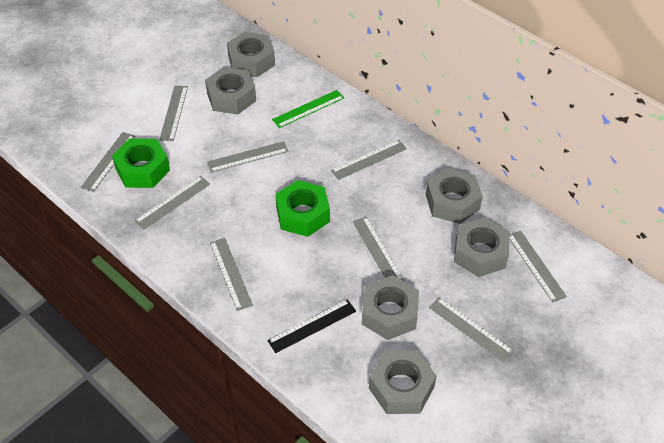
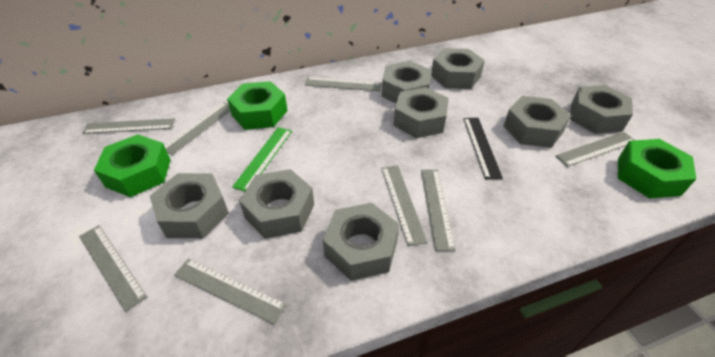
green nut: 2 -> 3
grey nut: 6 -> 8
grey ruler: 9 -> 8

